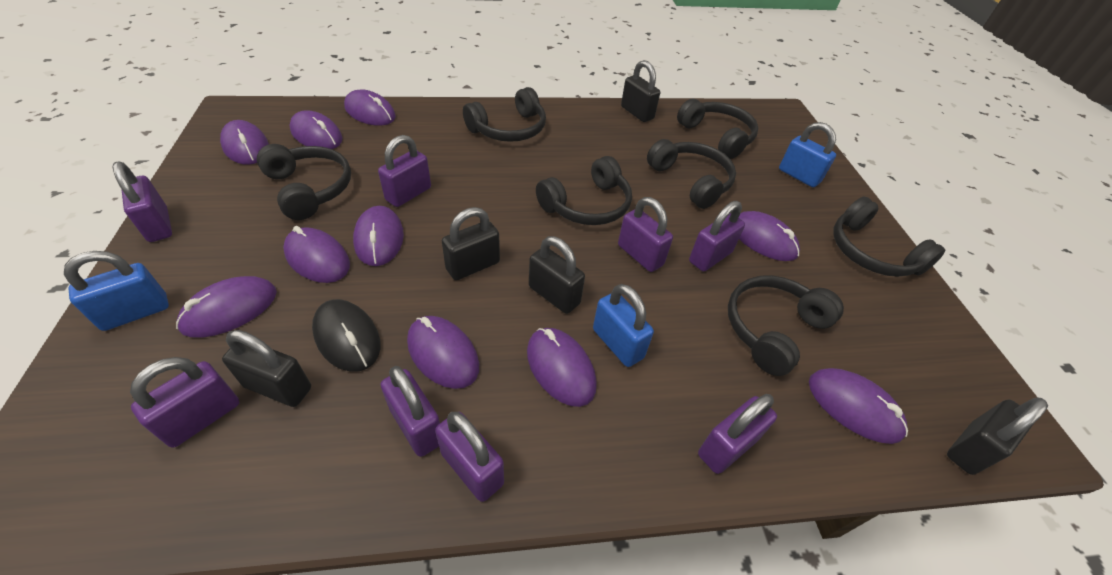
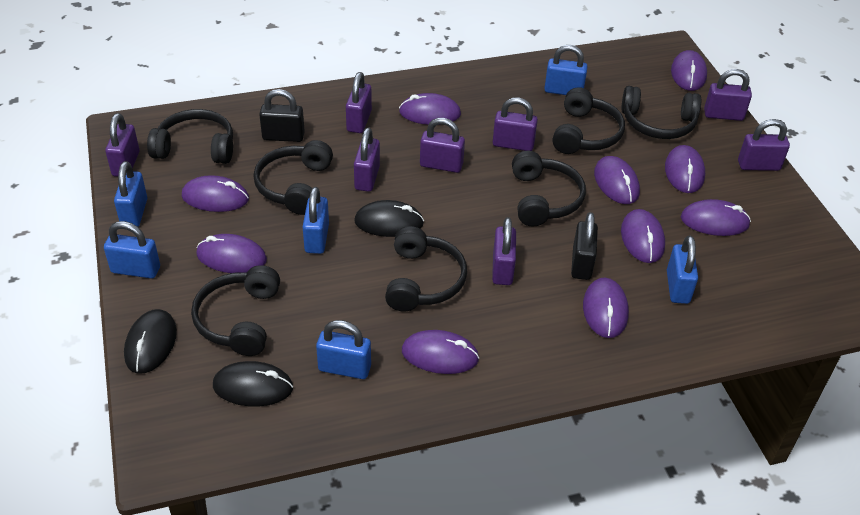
black mouse: 1 -> 3
black padlock: 5 -> 2
blue padlock: 3 -> 6

